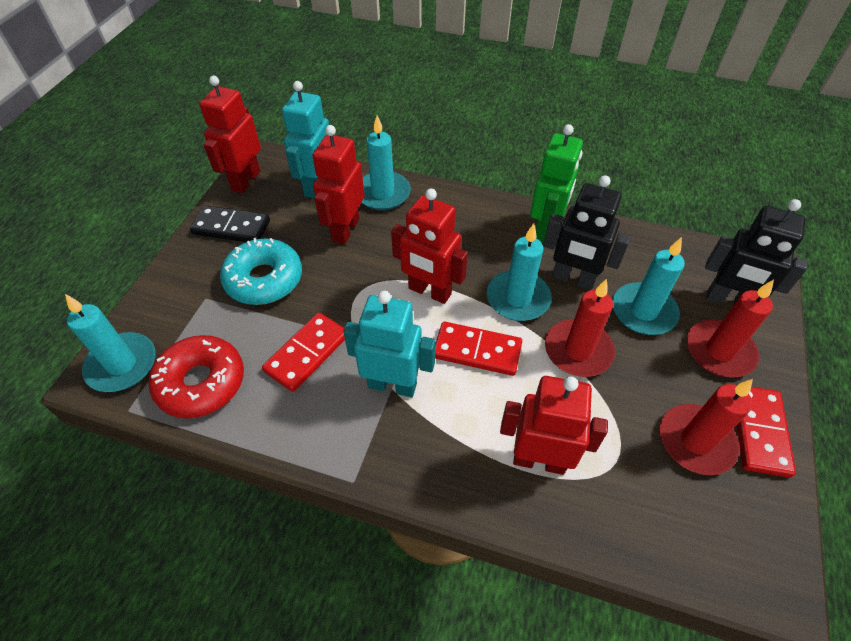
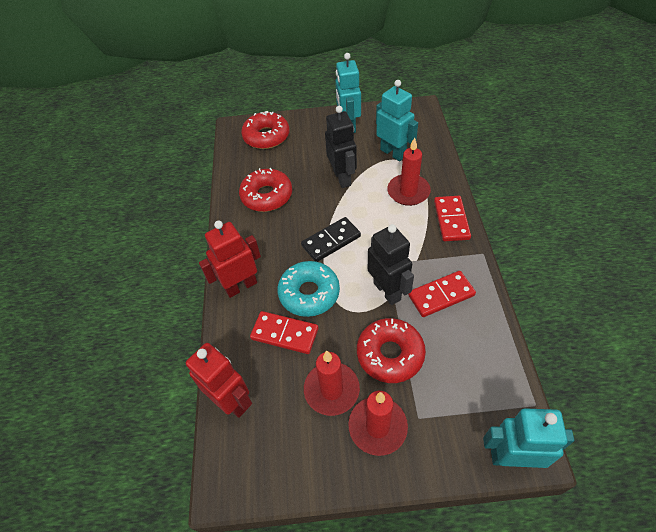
green robot: 1 -> 0
red donut: 1 -> 3
red robot: 4 -> 2
turquoise candle: 4 -> 0
turquoise robot: 2 -> 3

